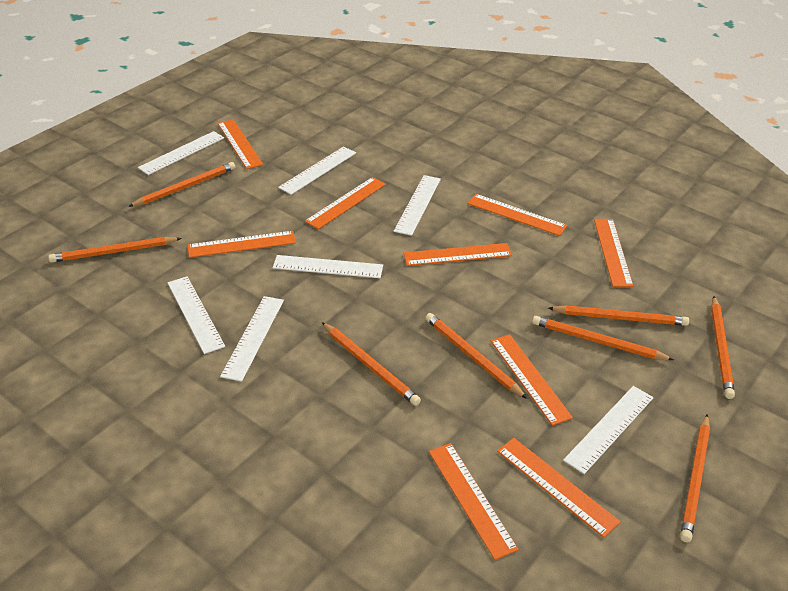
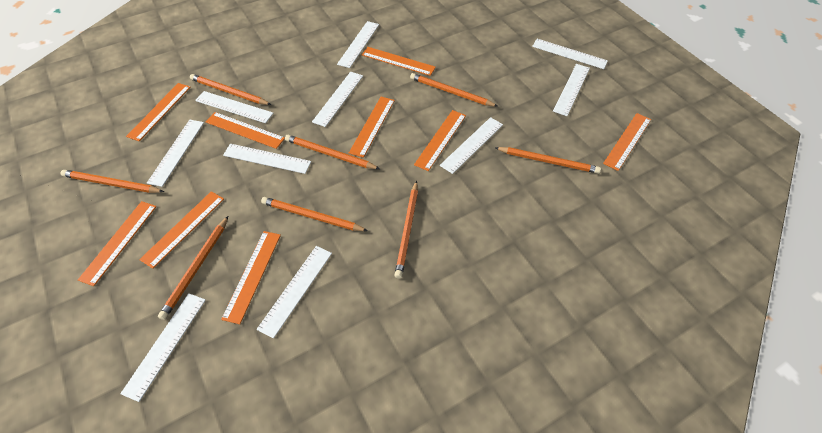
white ruler: 7 -> 10

